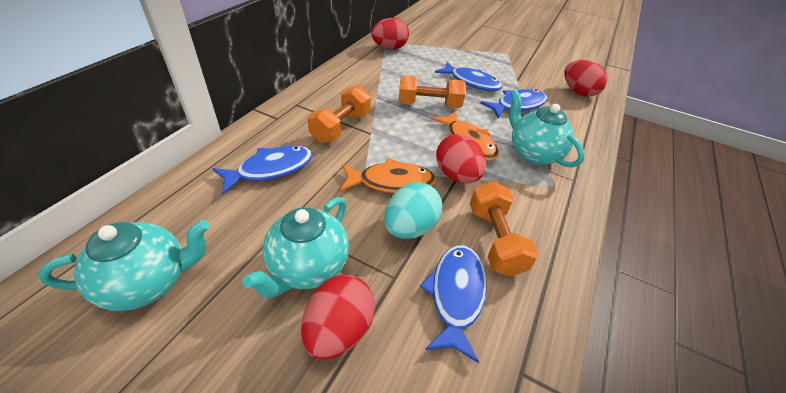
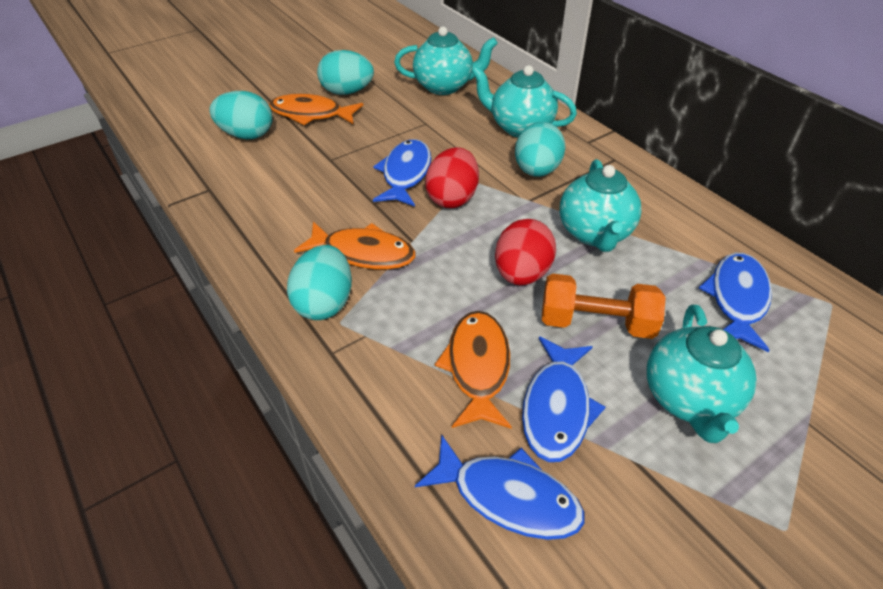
orange dumbbell: 3 -> 1
orange fish: 2 -> 3
red egg: 4 -> 2
turquoise egg: 1 -> 4
turquoise teapot: 3 -> 4

